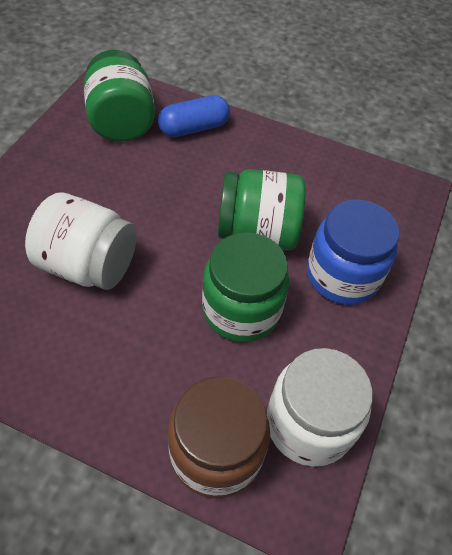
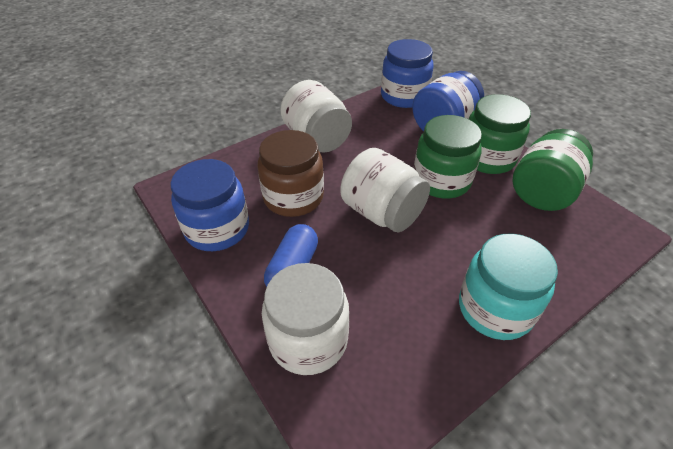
blue jar: 1 -> 3
turquoise jar: 0 -> 1
white jar: 2 -> 3

